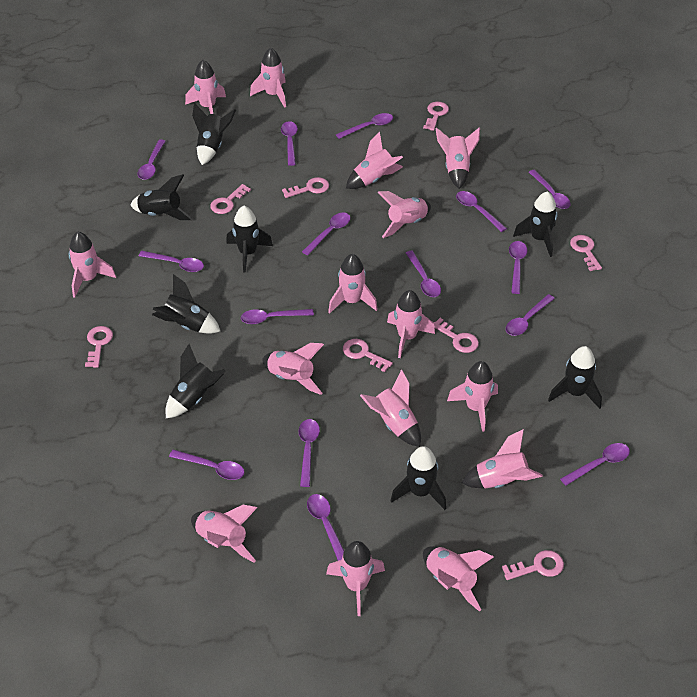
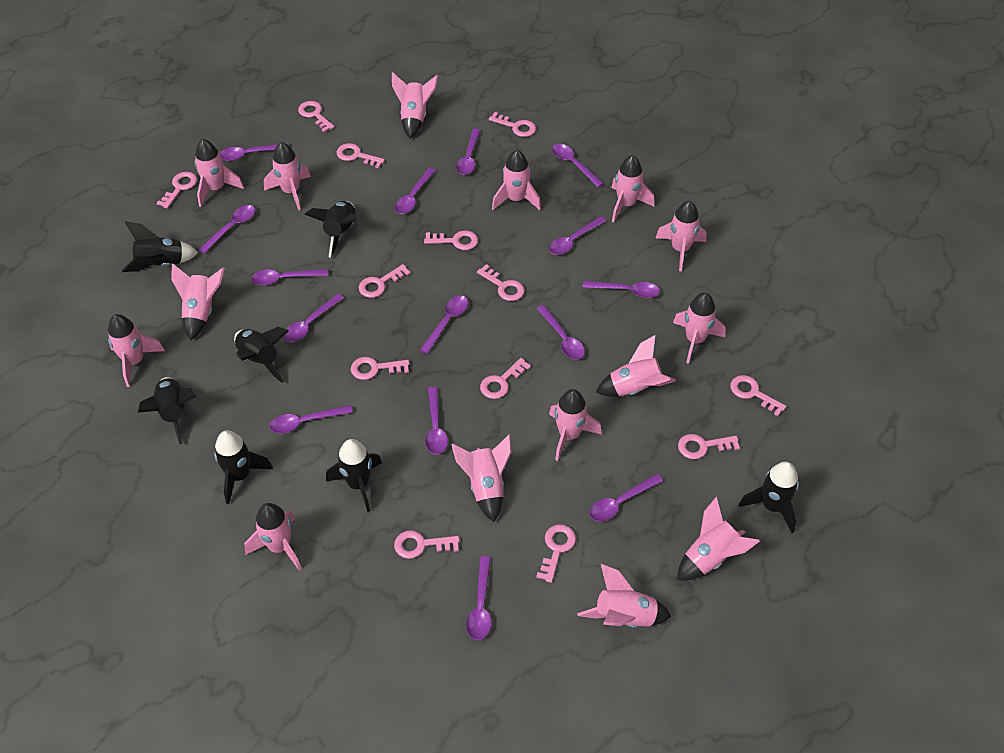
black rocket: 8 -> 7
pink key: 8 -> 13

